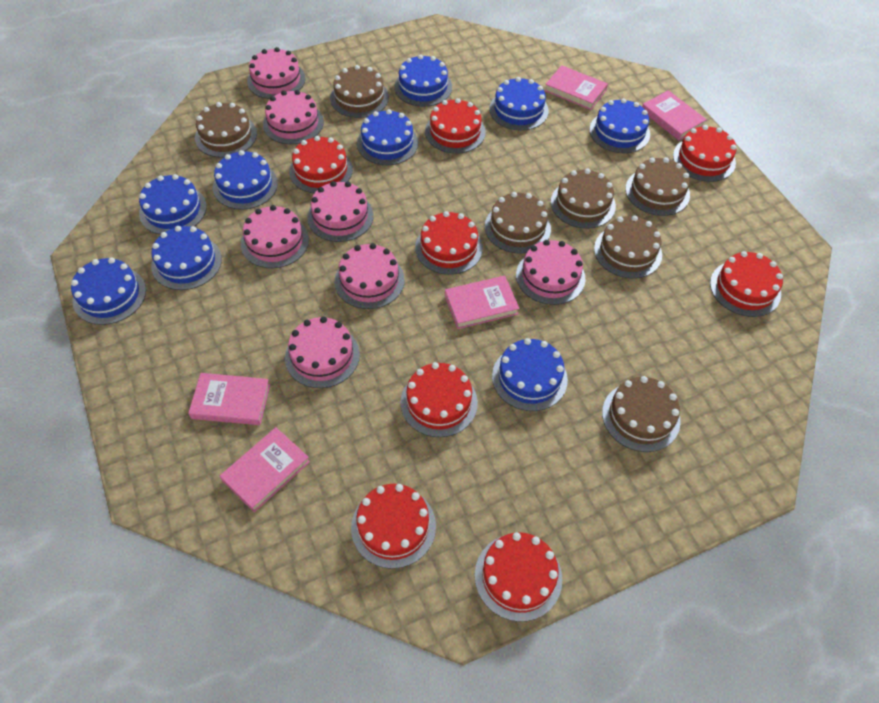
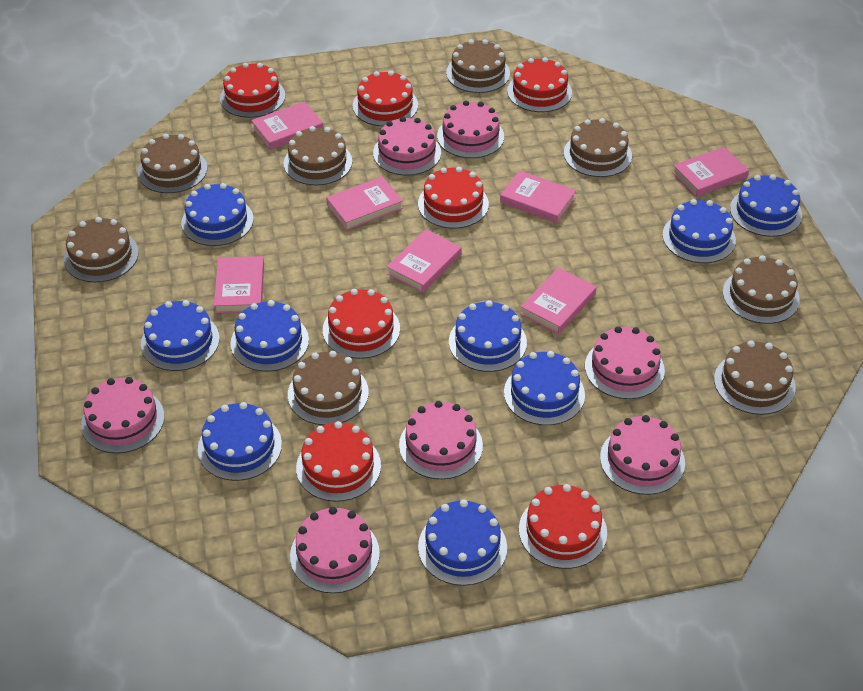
brown cake: 7 -> 8
pink book: 5 -> 7
red cake: 8 -> 7

